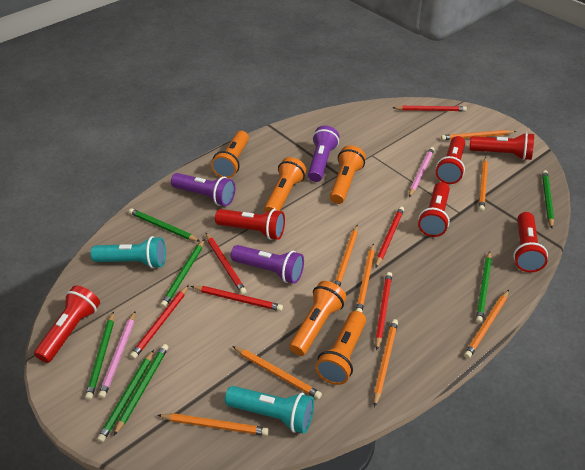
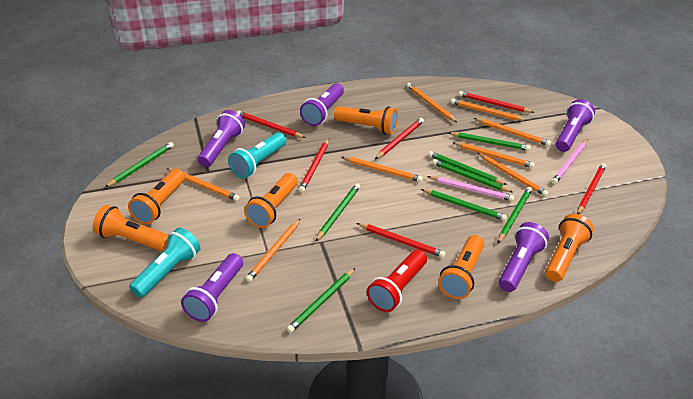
green pencil: 7 -> 8
orange flashlight: 5 -> 6
purple flashlight: 3 -> 5
red flashlight: 6 -> 1

